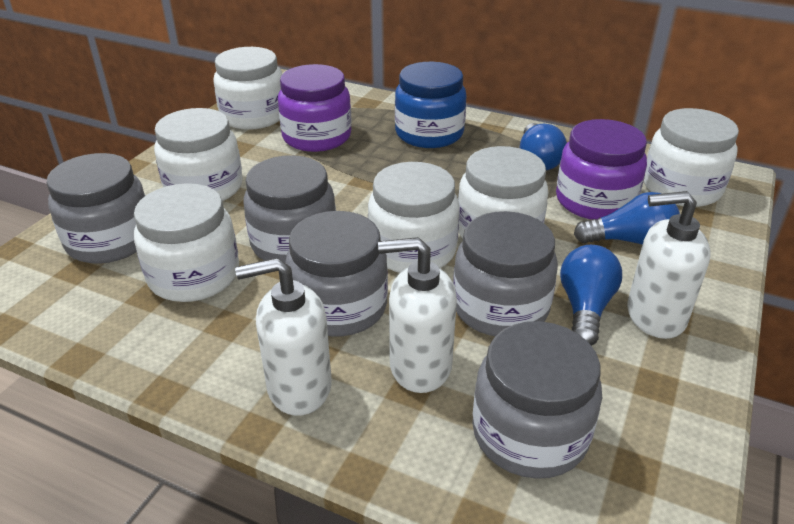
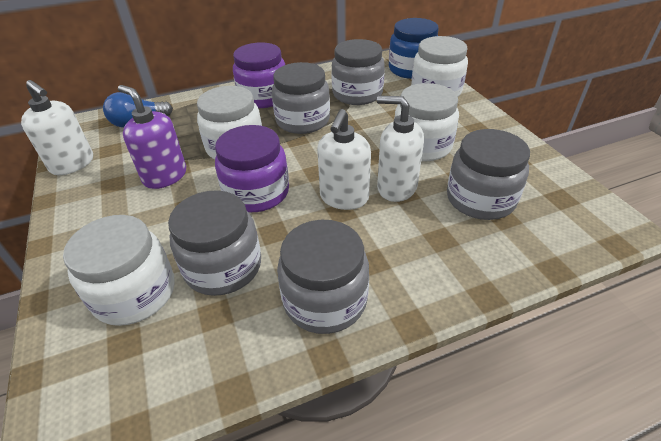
blue light bulb: 3 -> 1
purple soap dispenser: 0 -> 1
white jar: 6 -> 4

